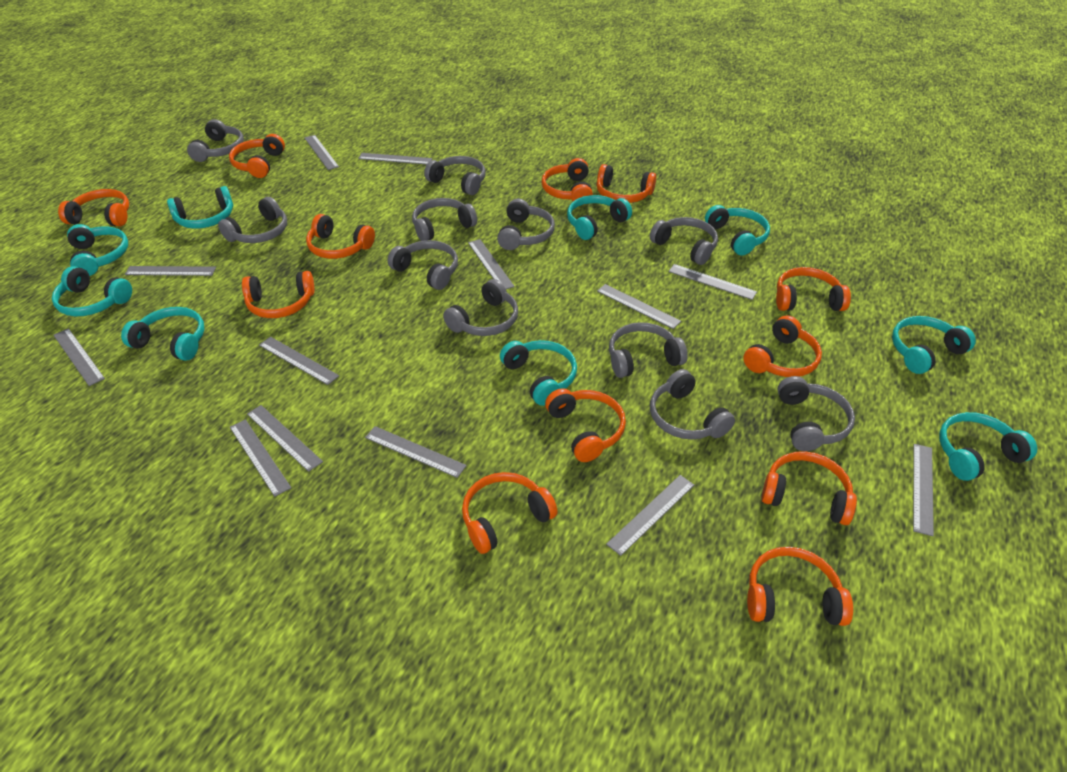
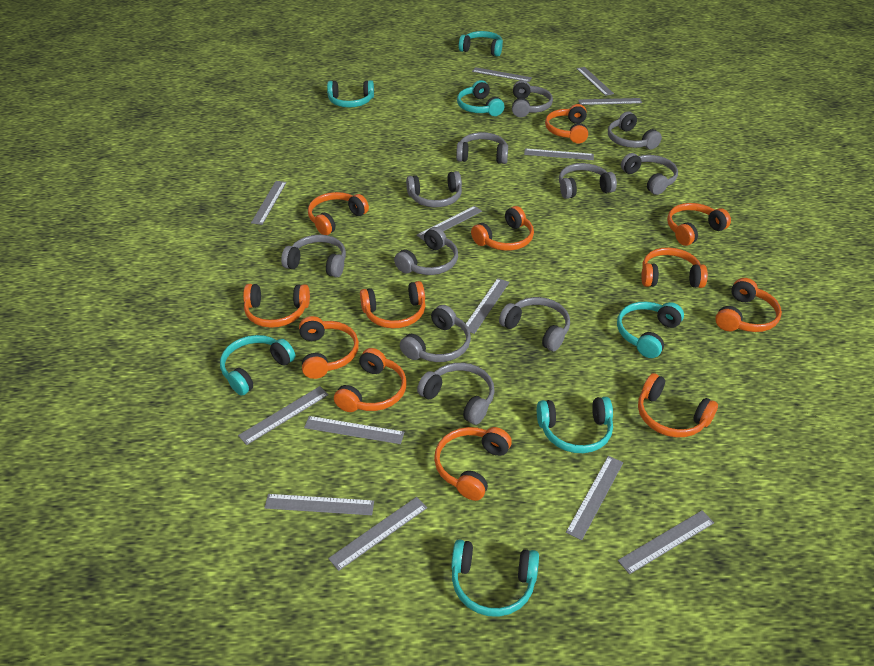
turquoise headphones: 9 -> 7

